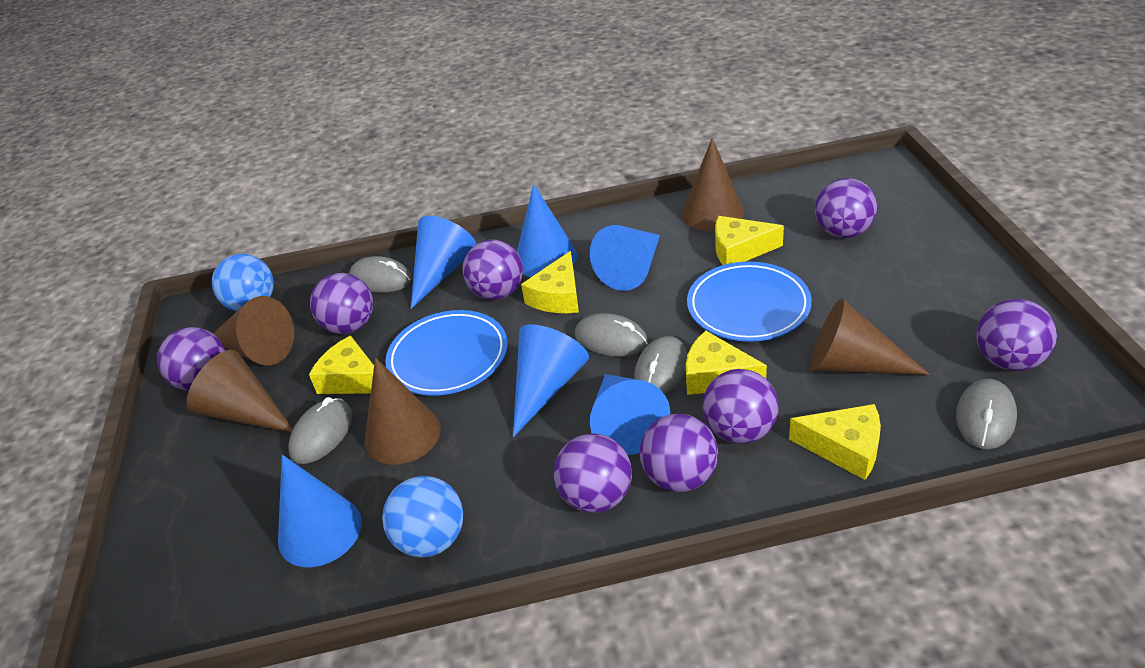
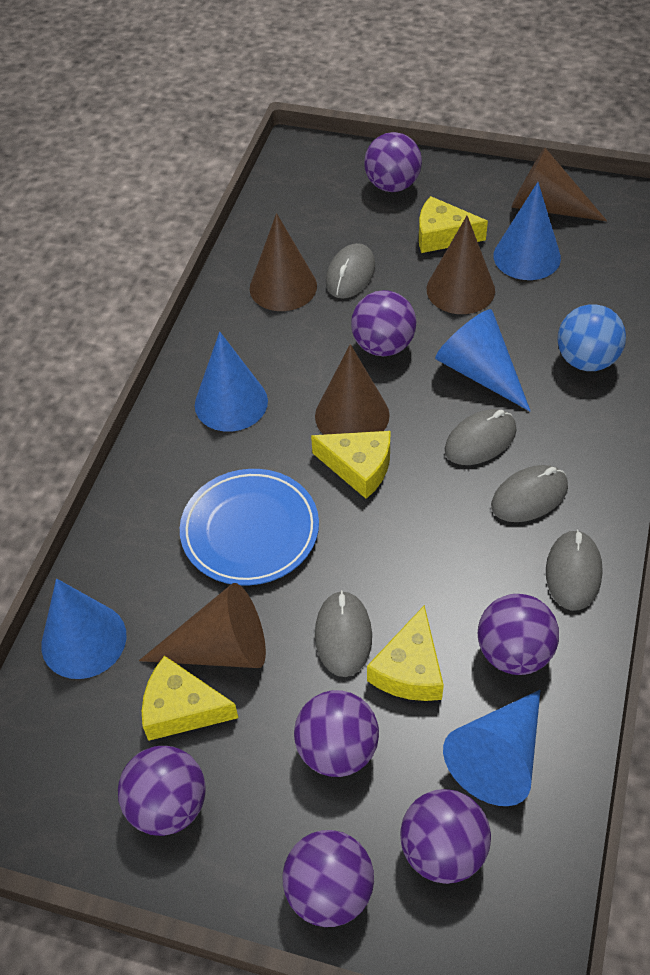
blue ball: 2 -> 1
blue cone: 6 -> 5
blue plate: 2 -> 1
purple ball: 8 -> 7
yellow cheese: 5 -> 4

